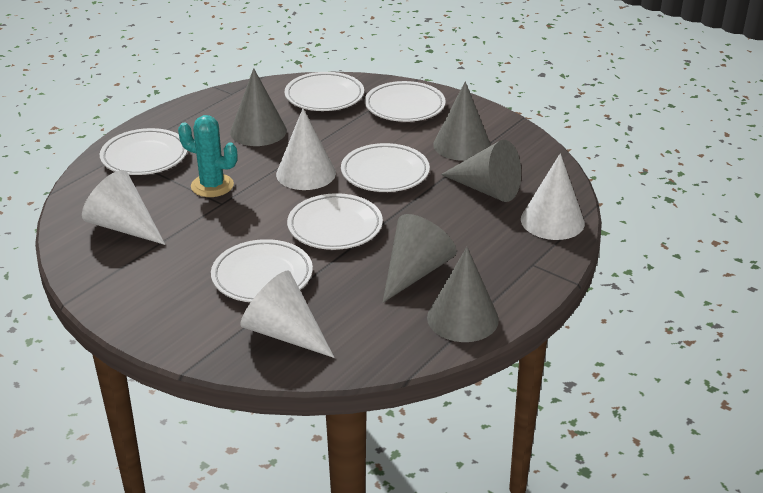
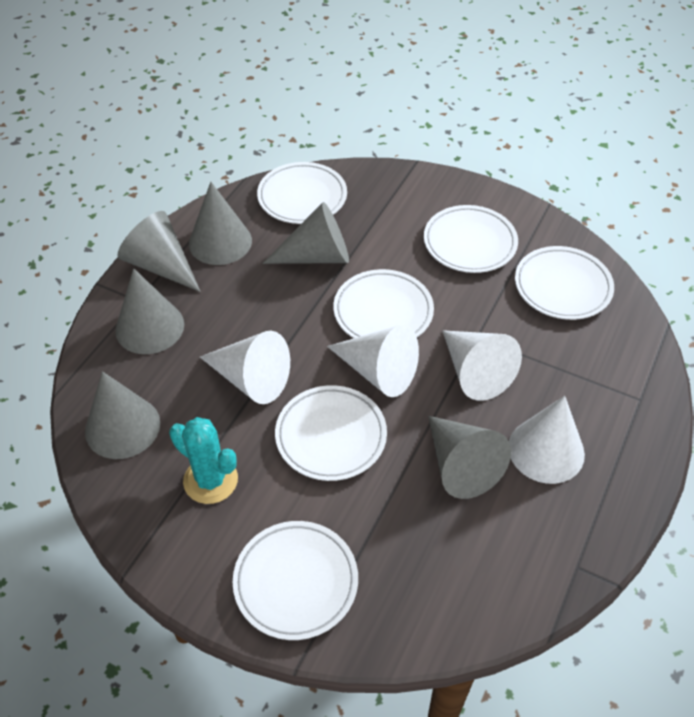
grey cone: 5 -> 6

